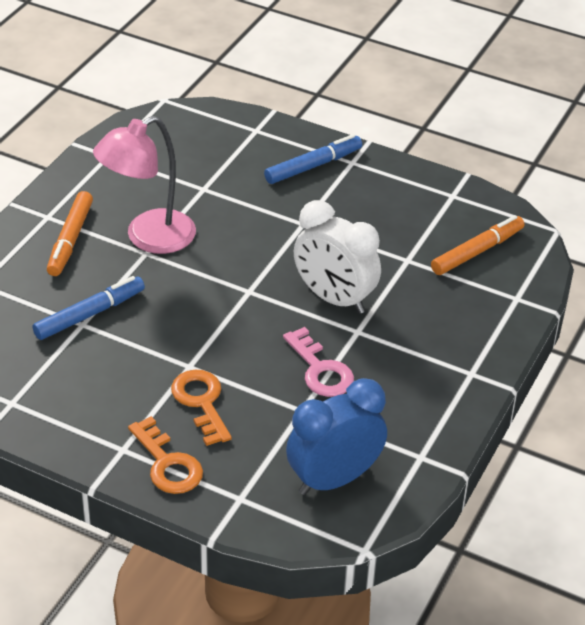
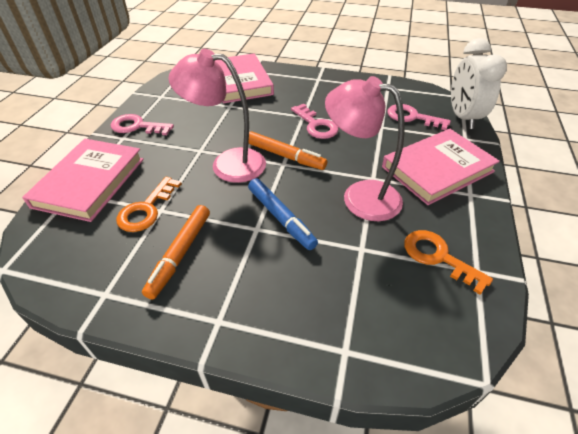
blue clock: 1 -> 0
blue marker: 2 -> 1
pink book: 0 -> 3
pink key: 1 -> 3
pink lamp: 1 -> 2

